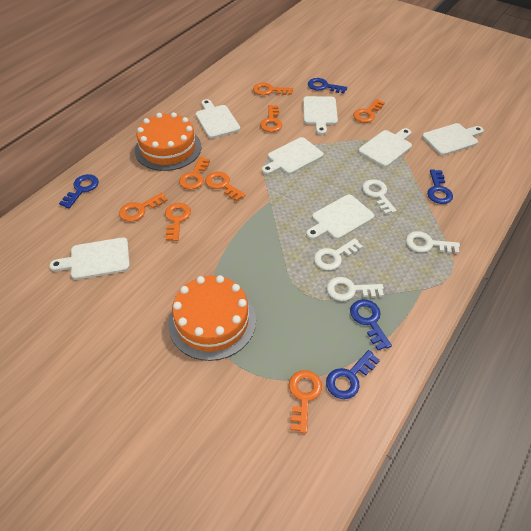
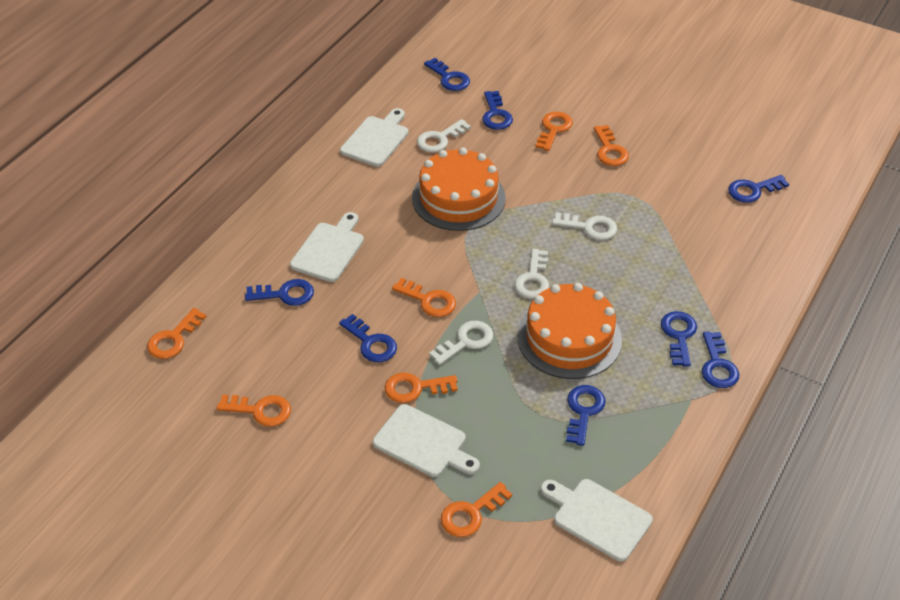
blue key: 5 -> 8
orange key: 8 -> 7
white cutting board: 7 -> 4

